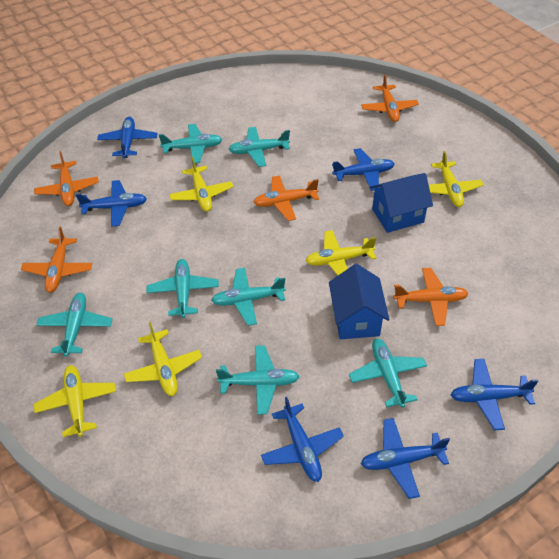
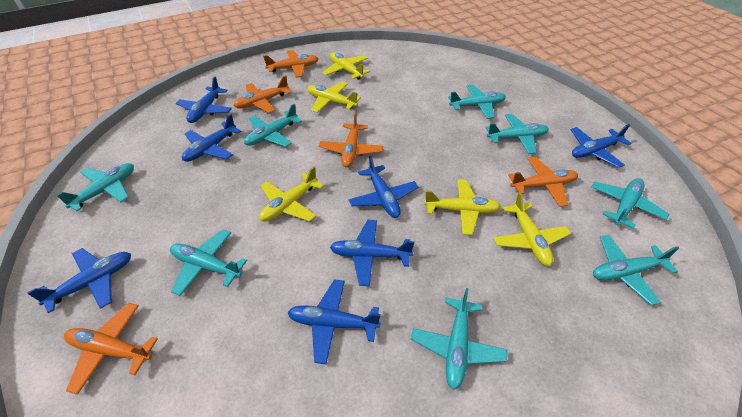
blue house: 2 -> 0
blue plane: 6 -> 7
turquoise plane: 7 -> 8

